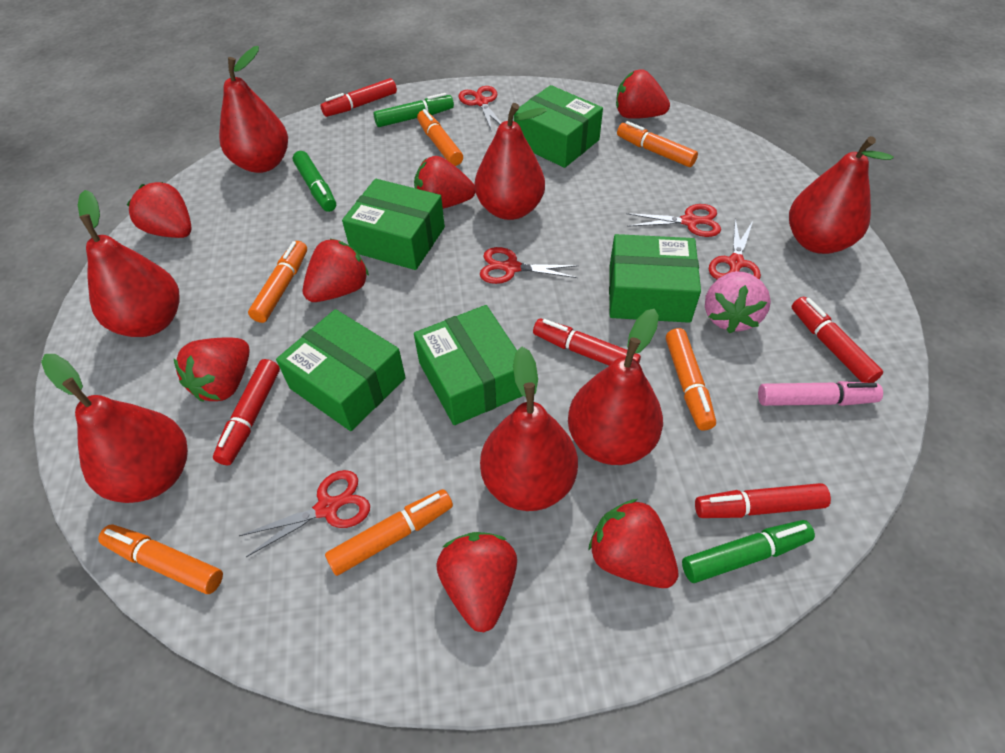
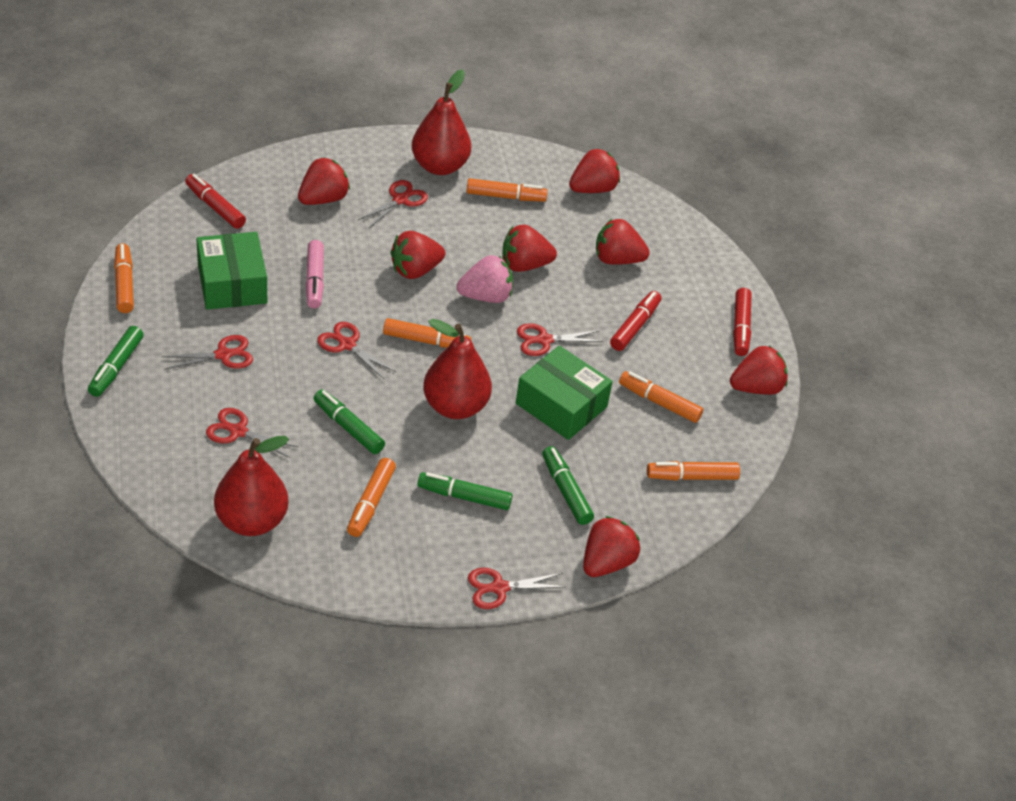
green box: 5 -> 2
green marker: 3 -> 4
red marker: 5 -> 3
red pear: 7 -> 3
red scissors: 5 -> 6

